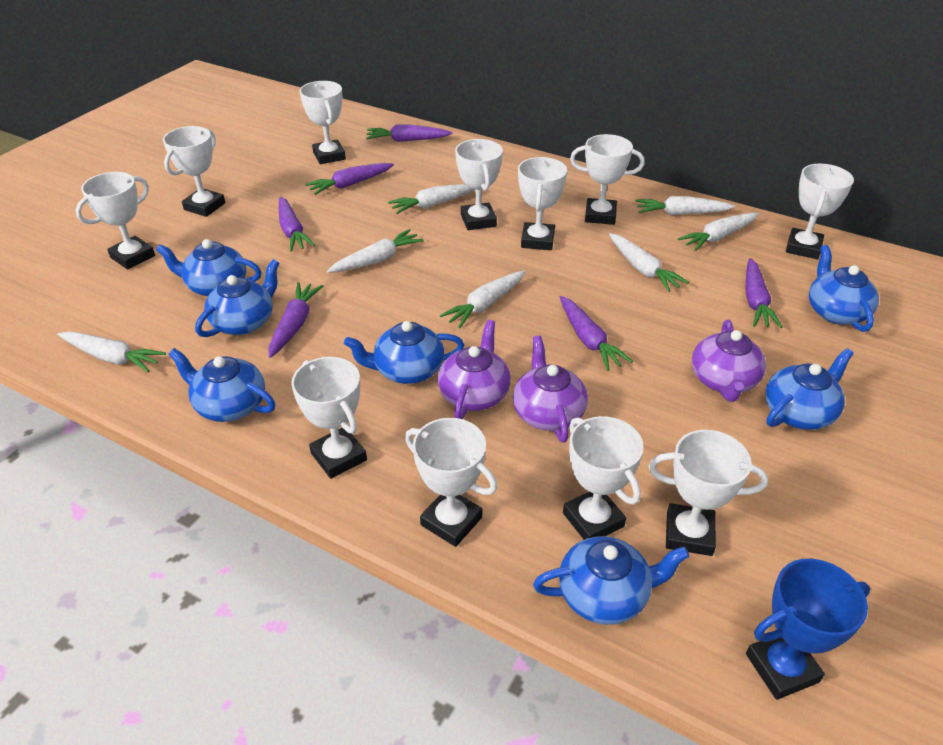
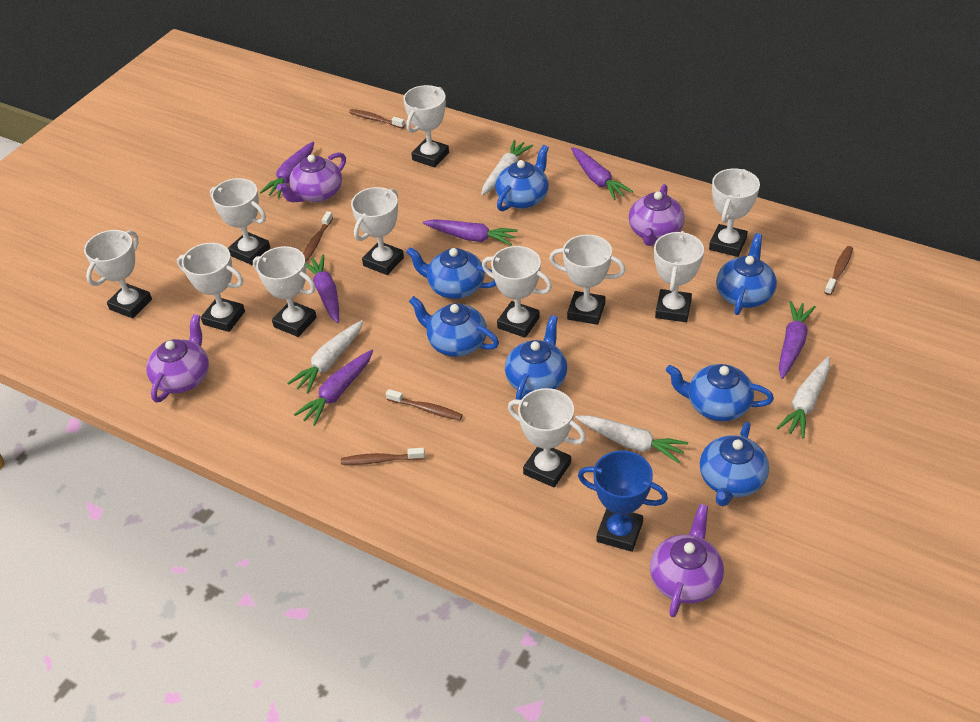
brown toothbrush: 0 -> 5
purple teapot: 3 -> 4
white carrot: 7 -> 4

